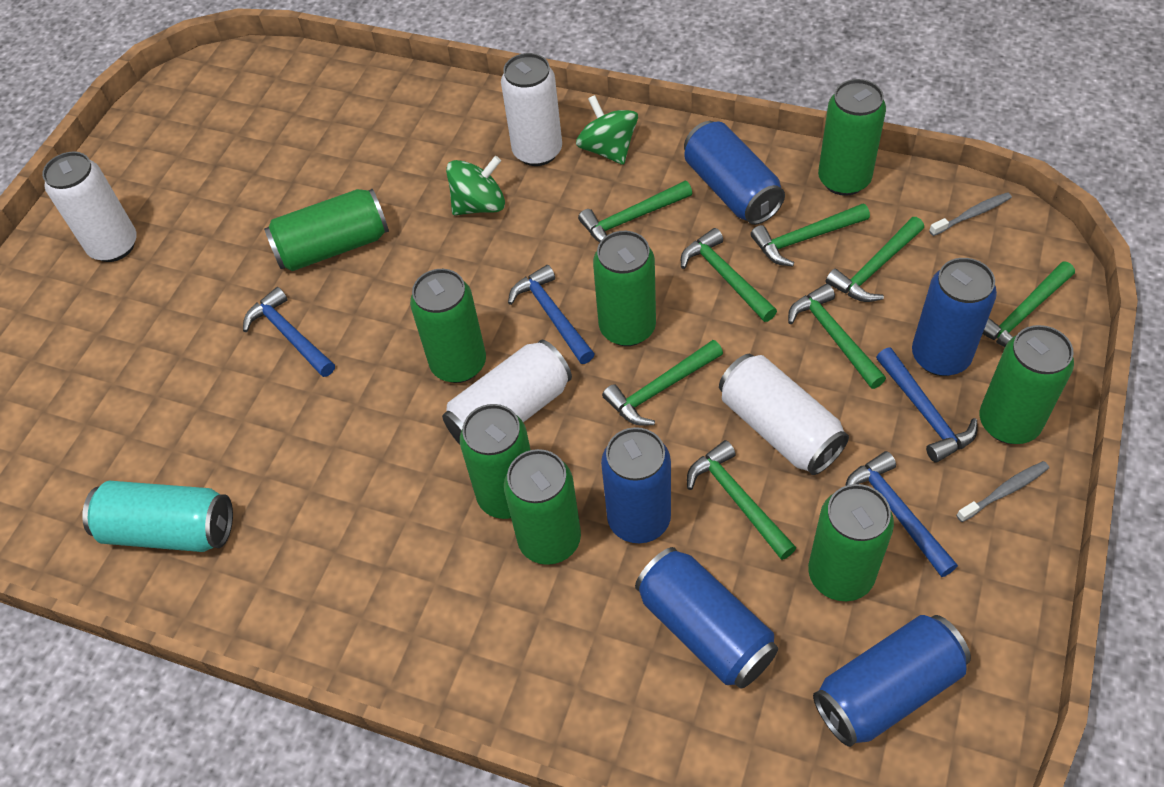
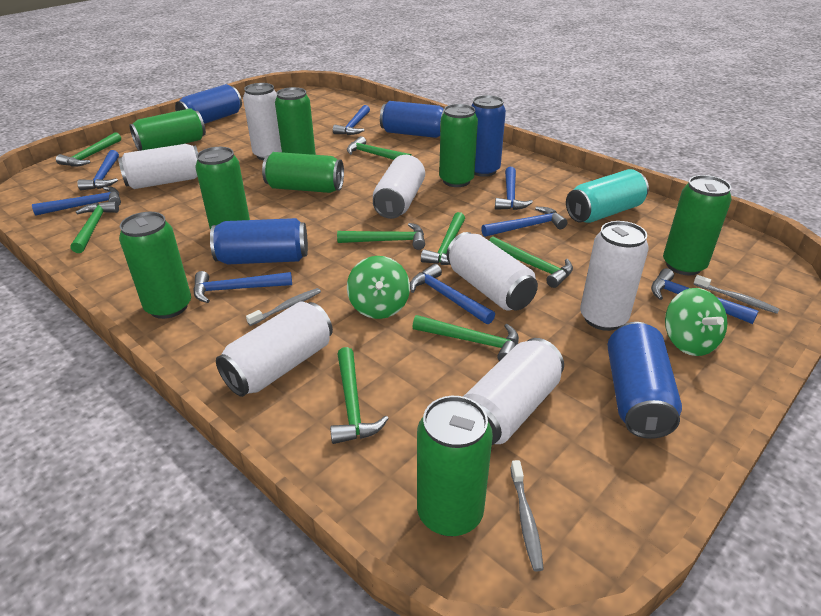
blue hammer: 4 -> 8
grey toothbrush: 2 -> 3
white can: 4 -> 7

